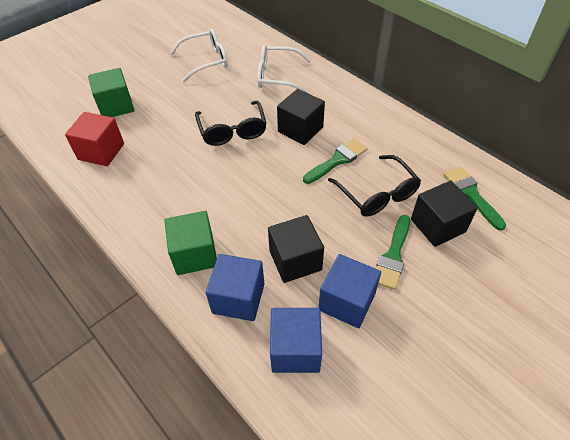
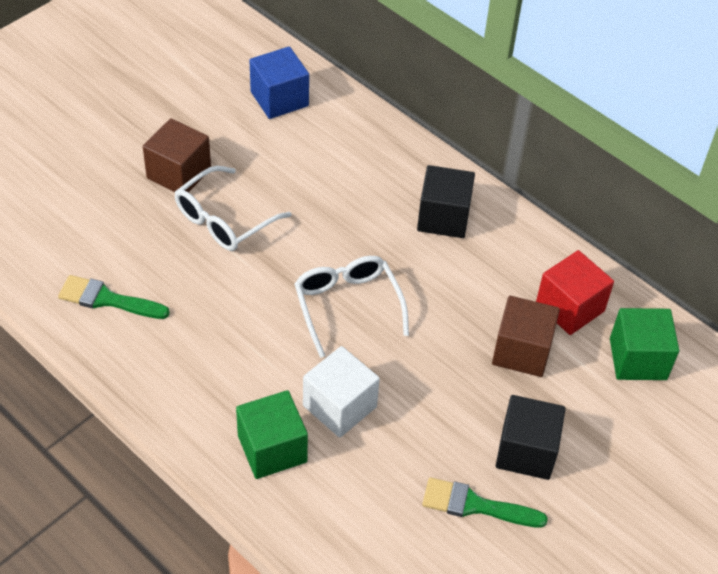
black cube: 3 -> 2
black glasses: 2 -> 0
blue cube: 3 -> 1
brown cube: 0 -> 2
green brush: 3 -> 2
white cube: 0 -> 1

